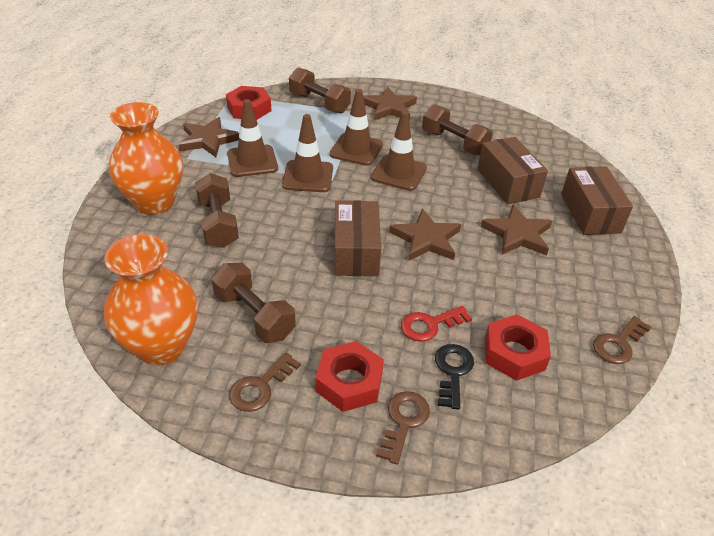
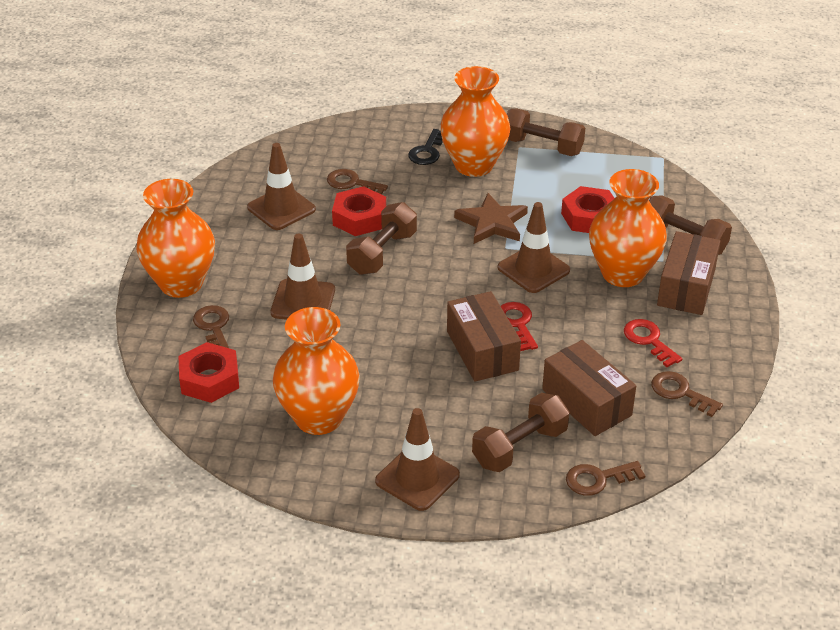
brown key: 3 -> 4
brown star: 4 -> 1
orange vase: 2 -> 4
red key: 1 -> 2

